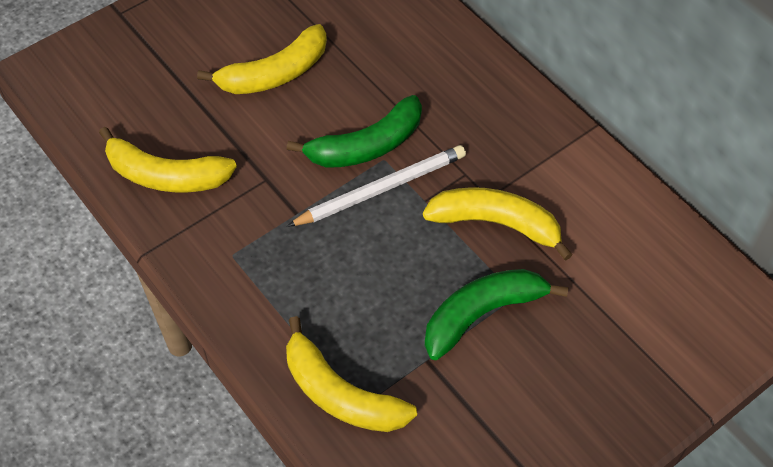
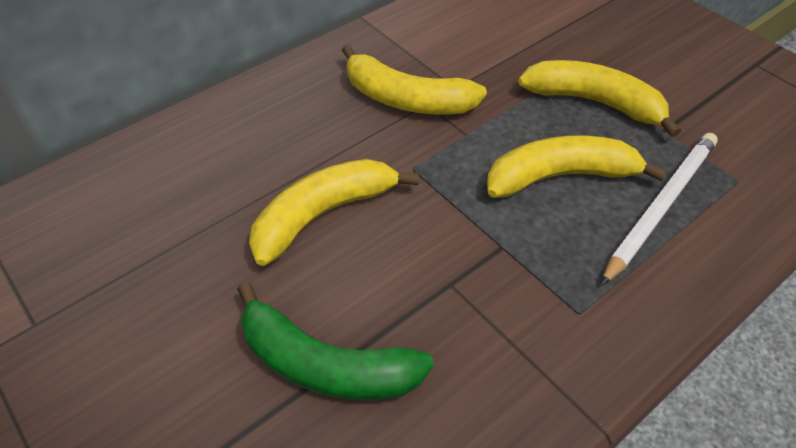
green banana: 2 -> 1

